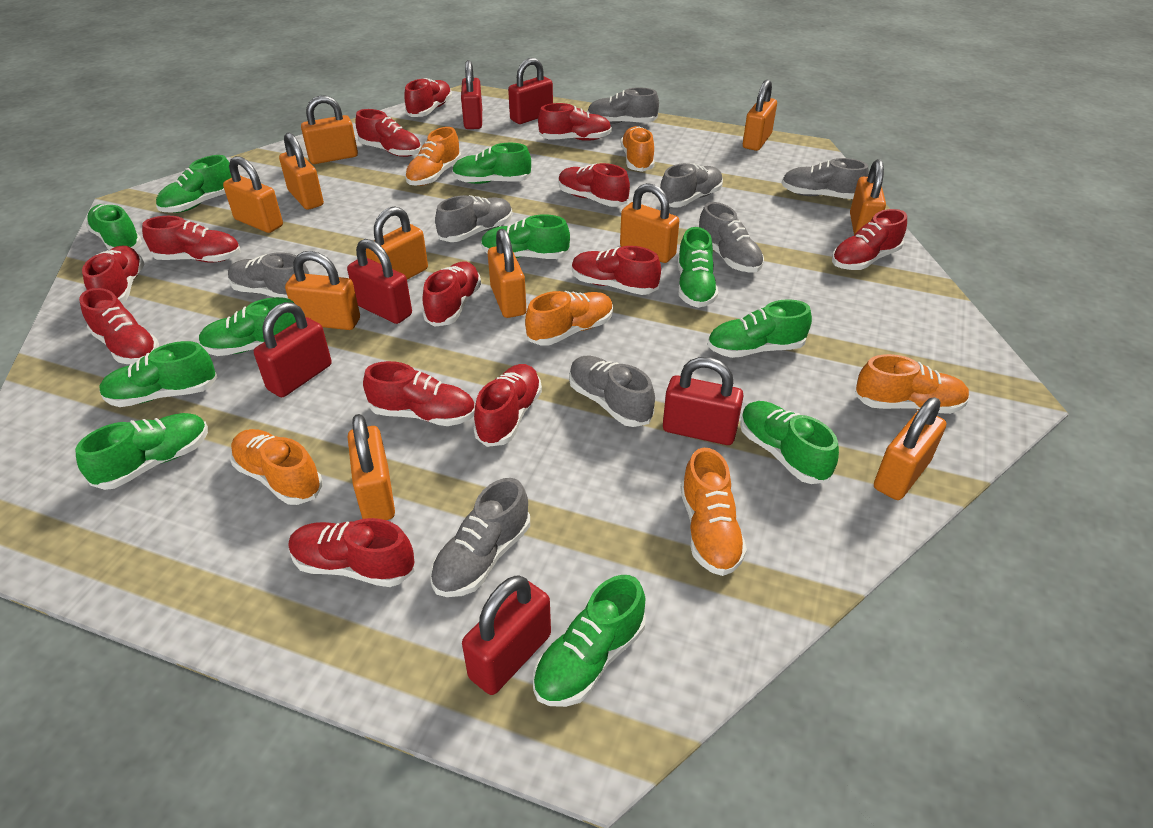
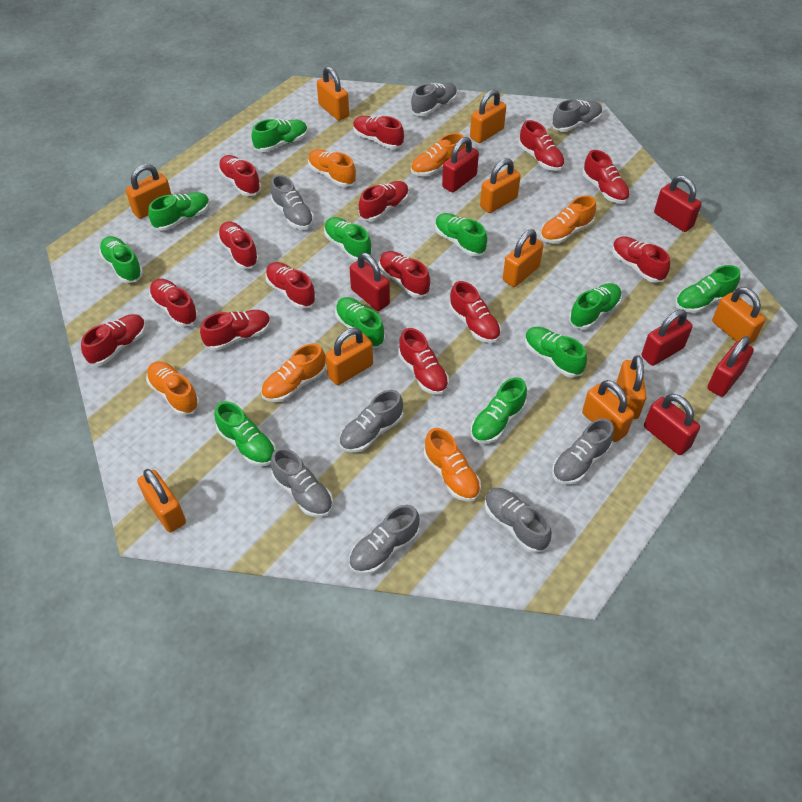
orange padlock: 11 -> 10
red shoe: 13 -> 14

